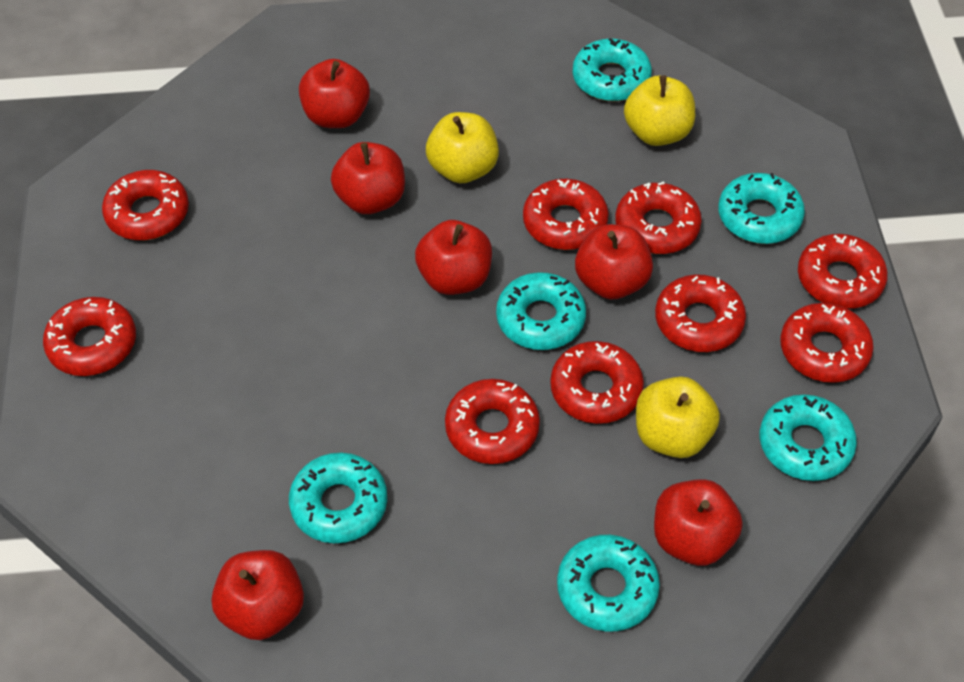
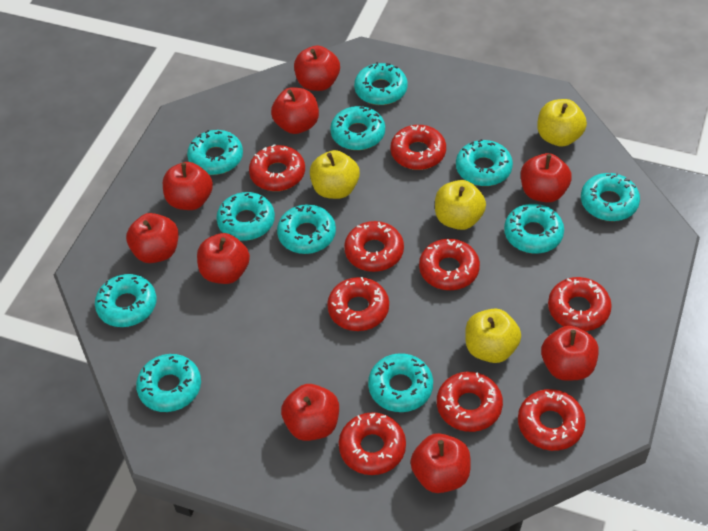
red apple: 6 -> 9
turquoise donut: 6 -> 11
yellow apple: 3 -> 4

